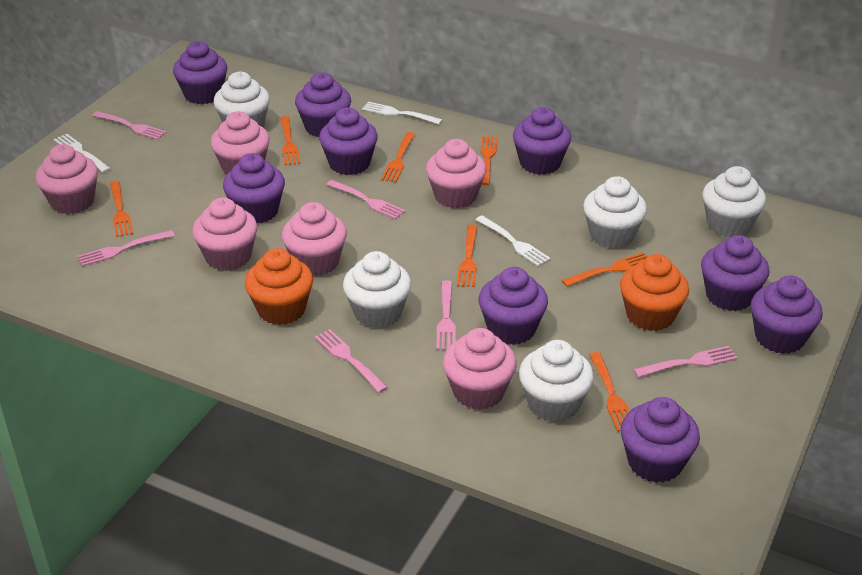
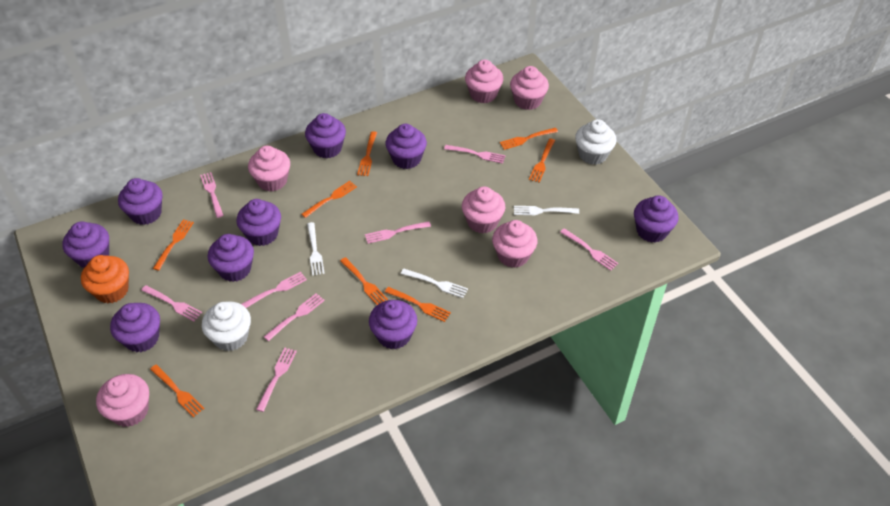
orange cupcake: 2 -> 1
orange fork: 7 -> 8
pink fork: 6 -> 8
white cupcake: 5 -> 2

